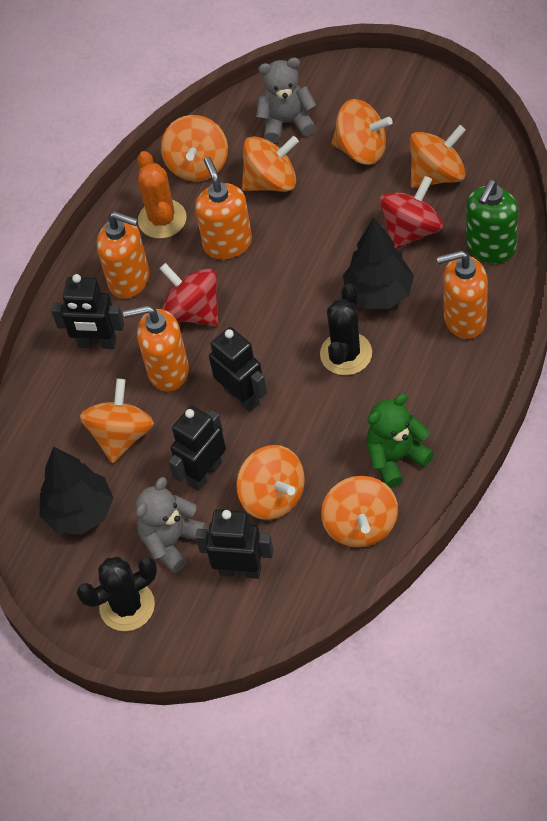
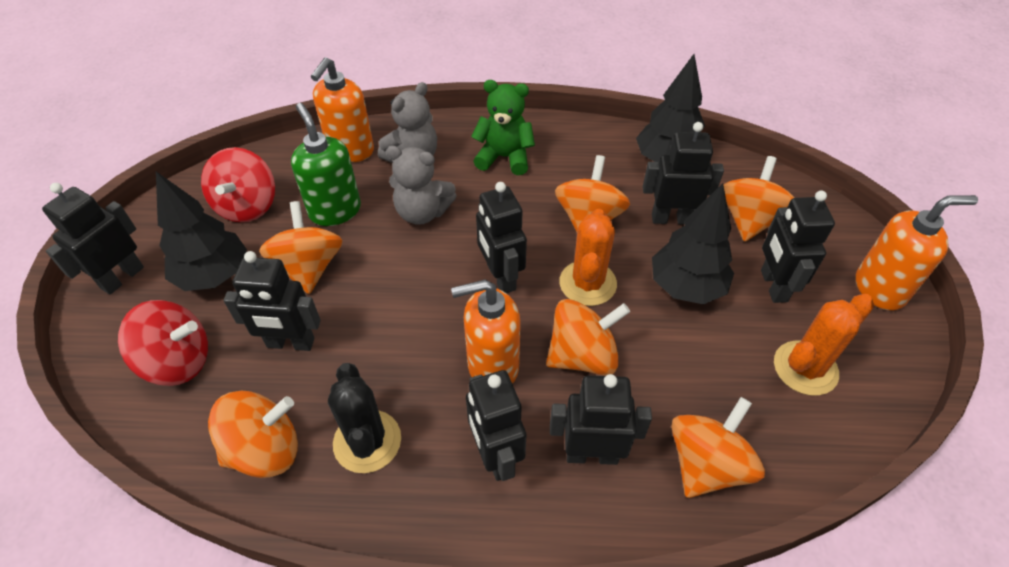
black cactus: 2 -> 1
black robot: 4 -> 7
black tree: 2 -> 3
orange cactus: 1 -> 2
orange soap dispenser: 4 -> 3
orange spinning top: 7 -> 6

